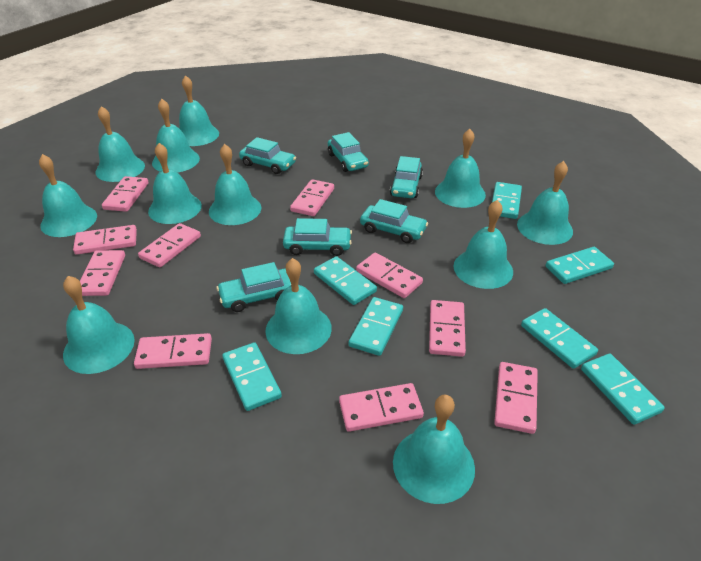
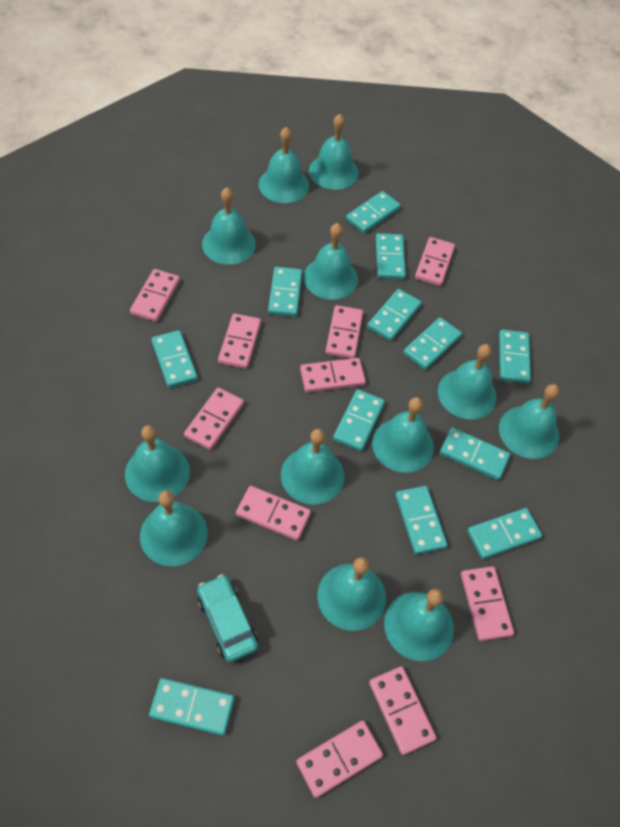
turquoise car: 6 -> 1
turquoise domino: 7 -> 12

